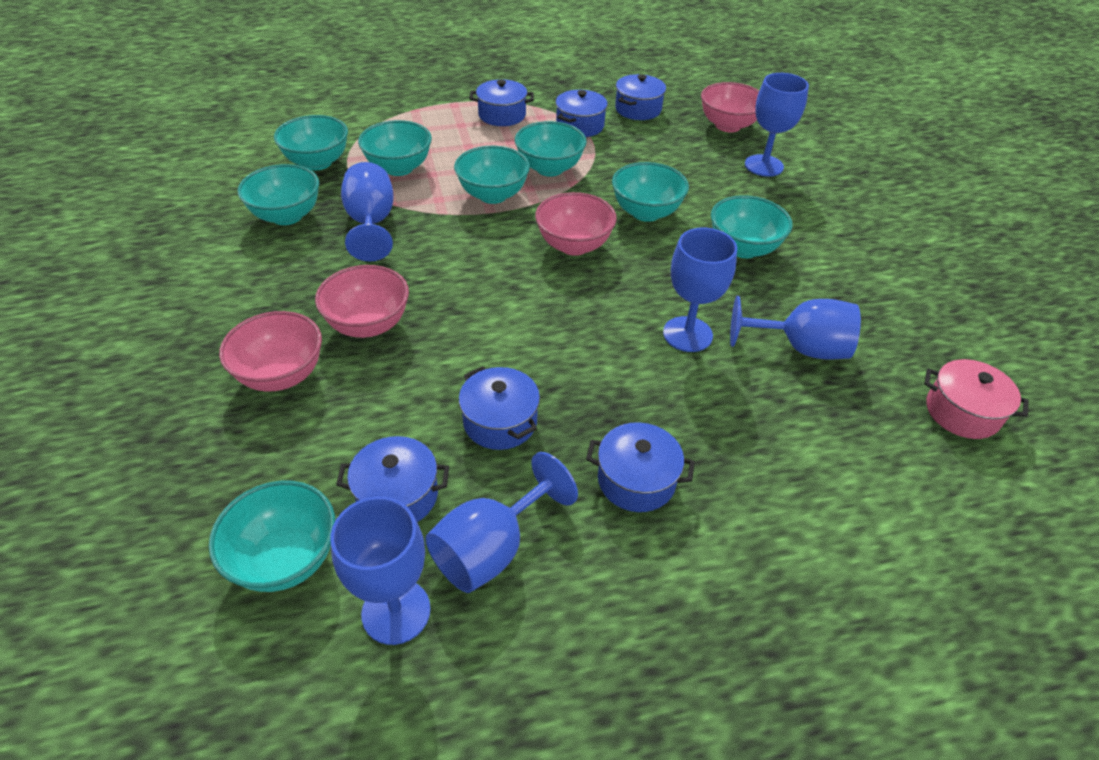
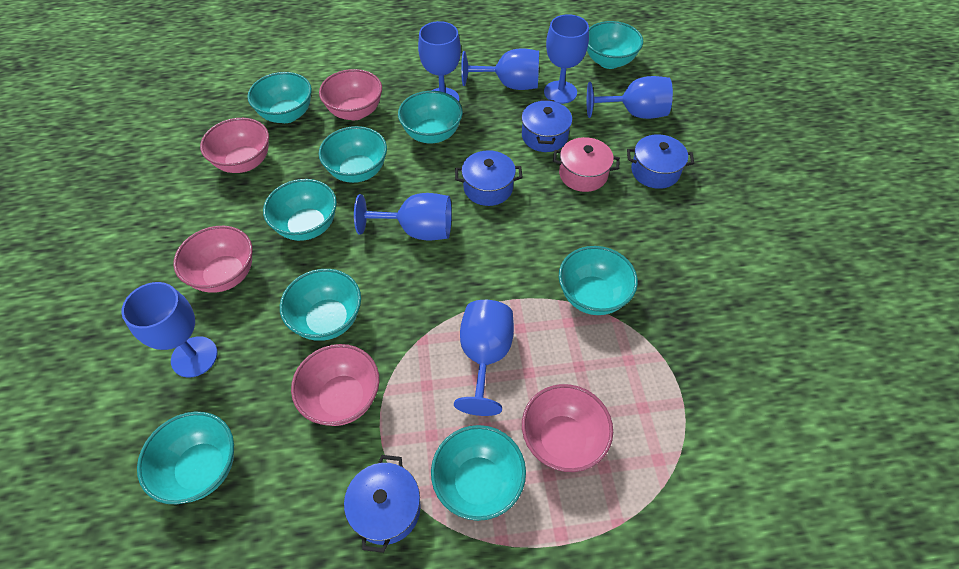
blue goblet: 6 -> 7
blue pot: 6 -> 4
pink bowl: 4 -> 5
turquoise bowl: 8 -> 9

